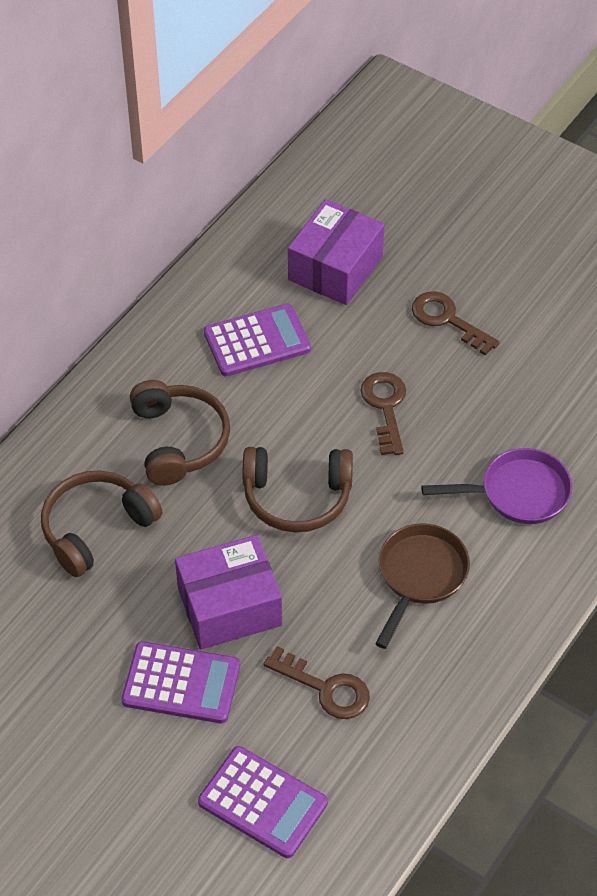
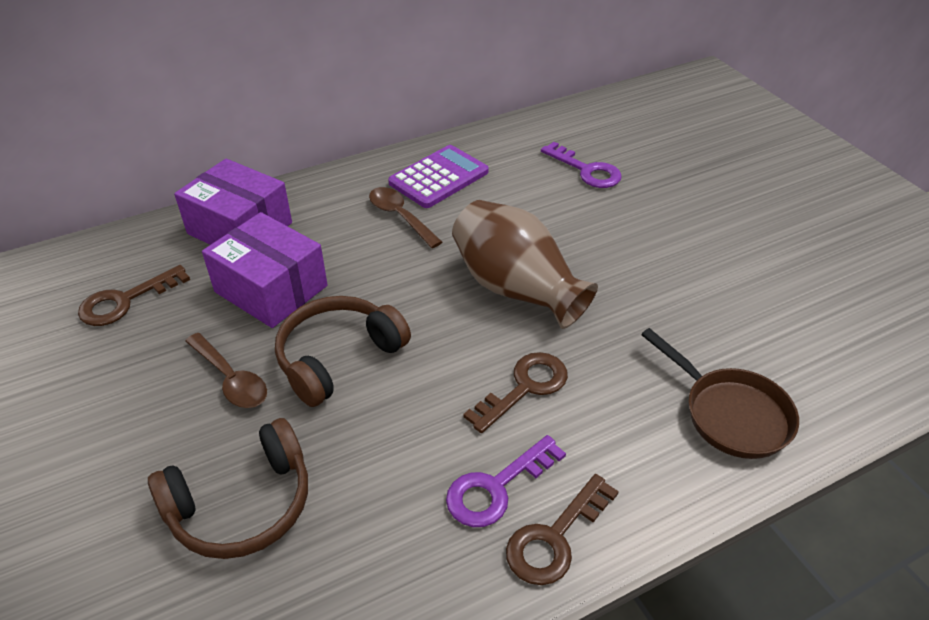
brown headphones: 3 -> 2
brown spoon: 0 -> 2
brown vase: 0 -> 1
purple calculator: 3 -> 1
purple key: 0 -> 2
purple pan: 1 -> 0

